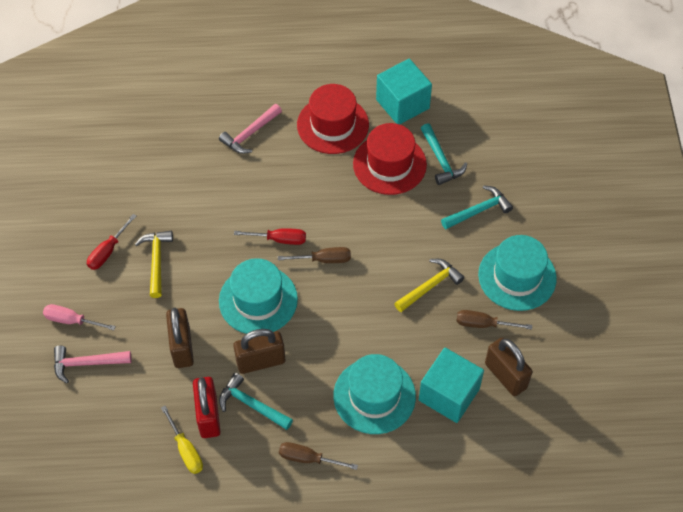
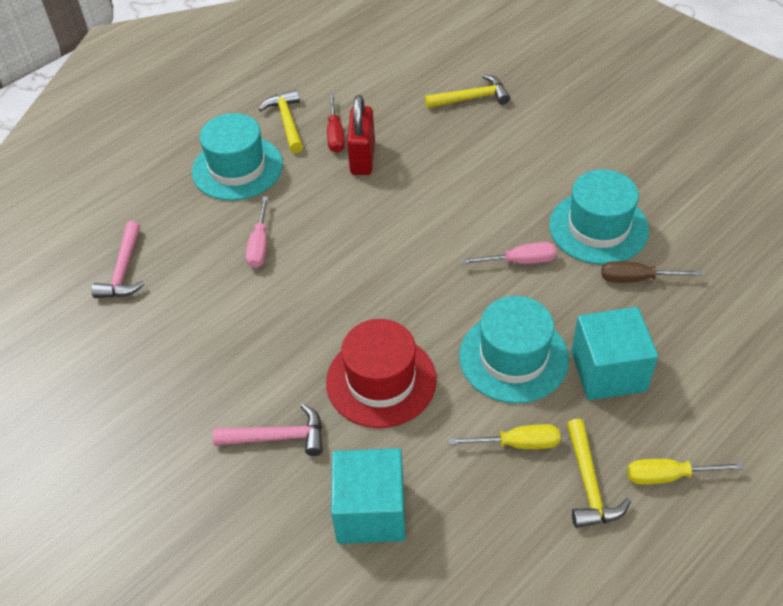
brown padlock: 3 -> 0
brown screwdriver: 3 -> 1
pink screwdriver: 1 -> 2
red hat: 2 -> 1
red screwdriver: 2 -> 1
turquoise hammer: 3 -> 0
yellow hammer: 2 -> 3
yellow screwdriver: 1 -> 2

